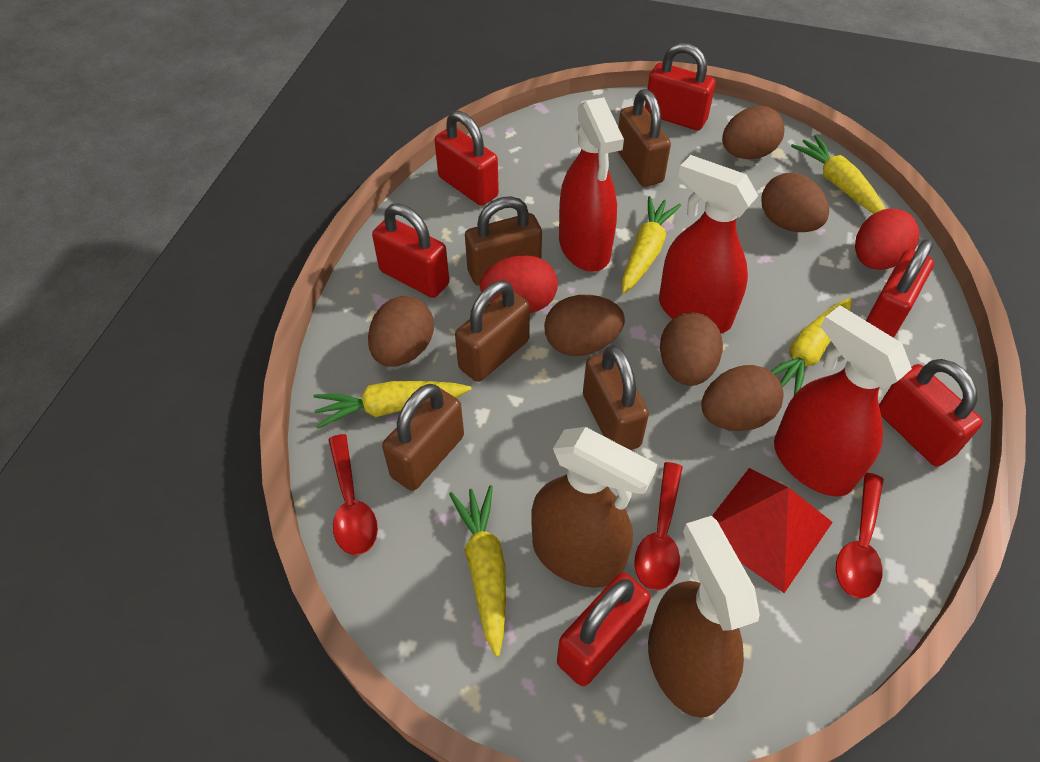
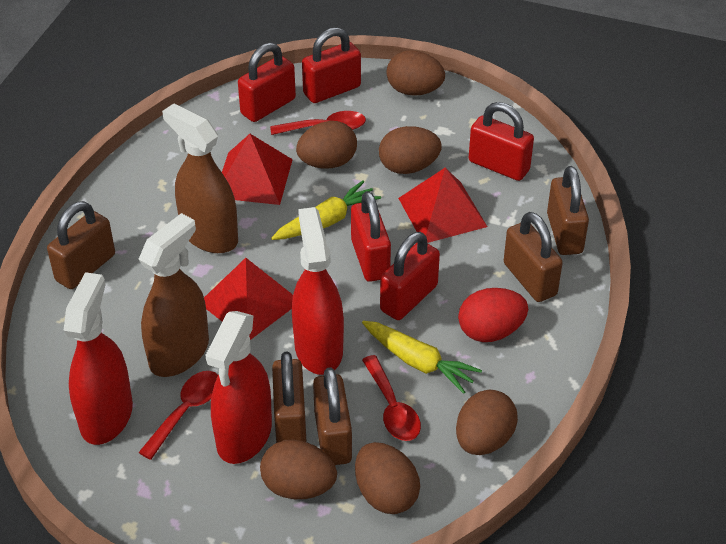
red egg: 2 -> 1
red padlock: 6 -> 5
red pyramid: 1 -> 3
yellow carrot: 5 -> 2

